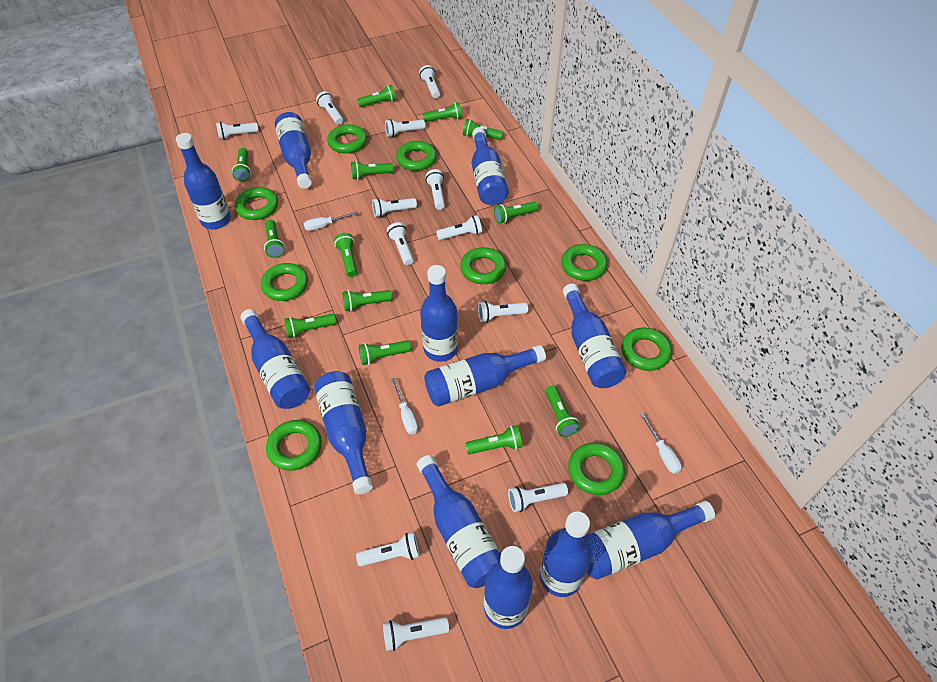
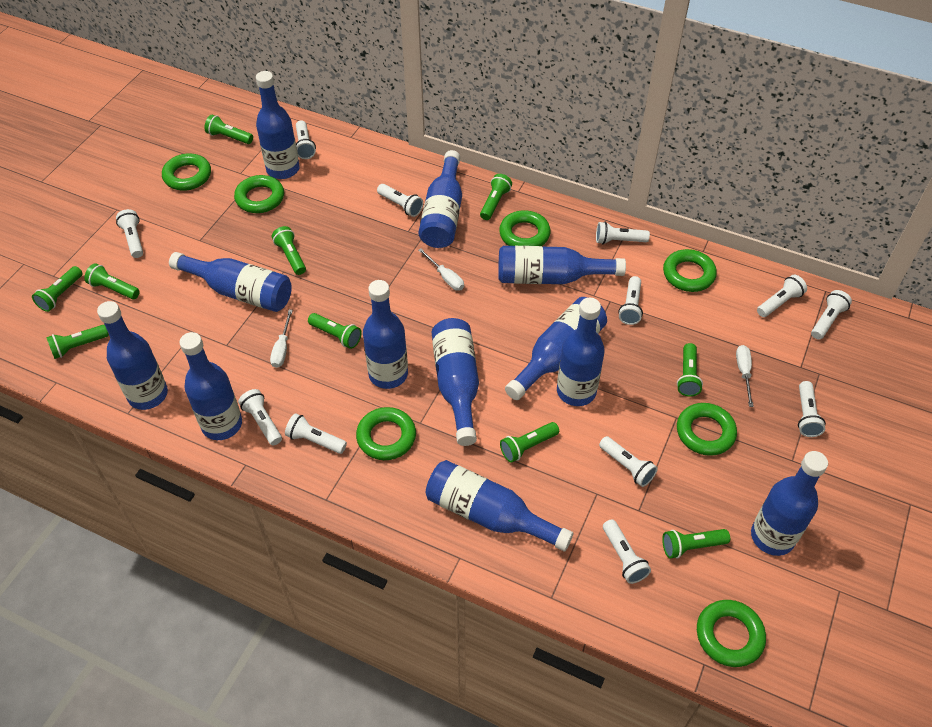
green flashlight: 13 -> 10
green ring: 9 -> 7

